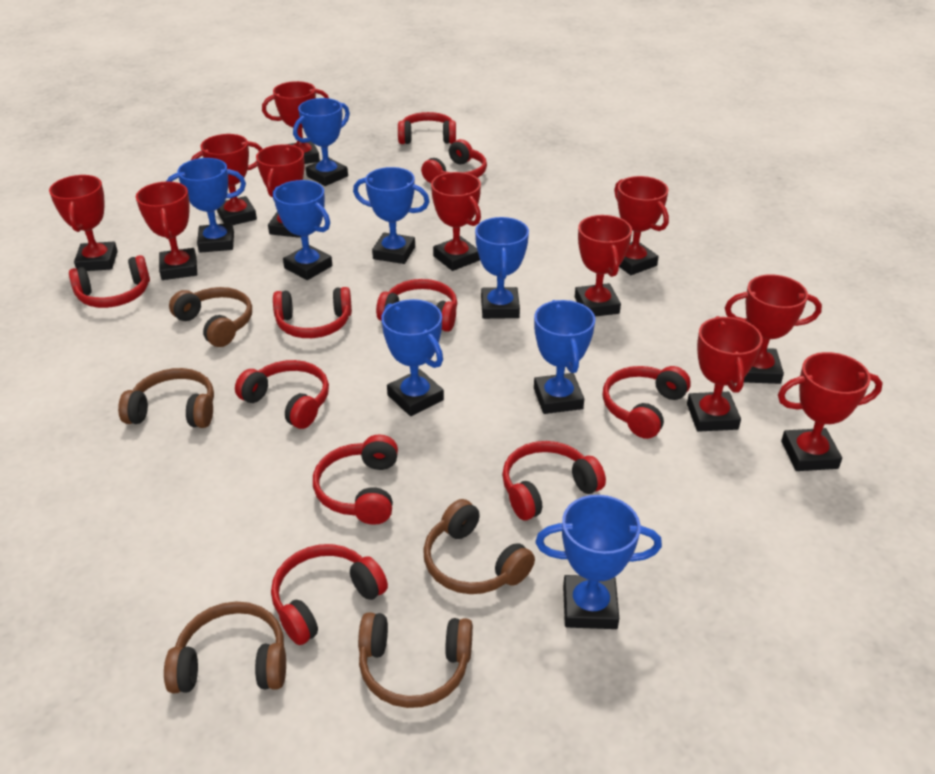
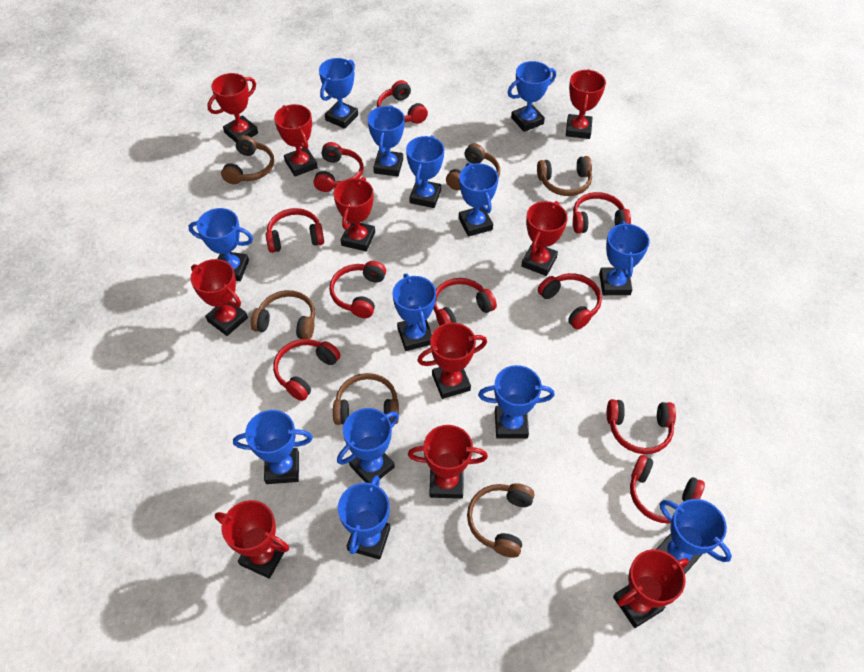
blue trophy: 8 -> 13
brown headphones: 5 -> 6
red trophy: 11 -> 10

